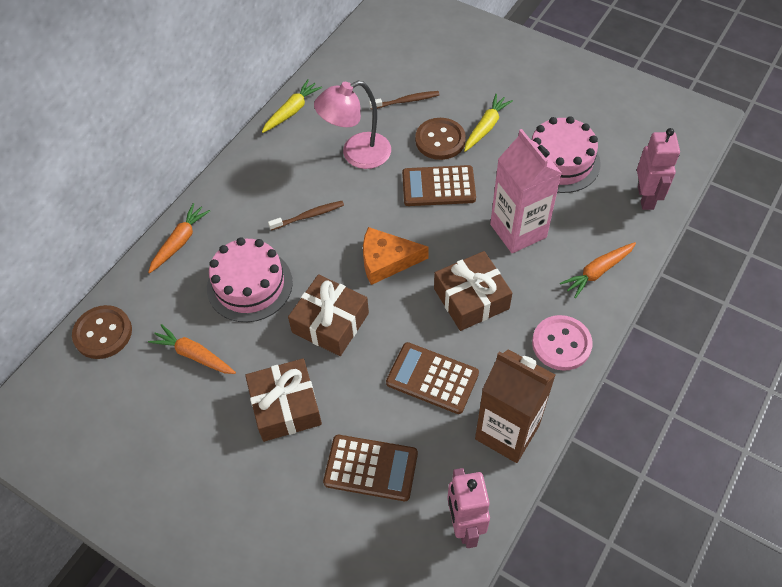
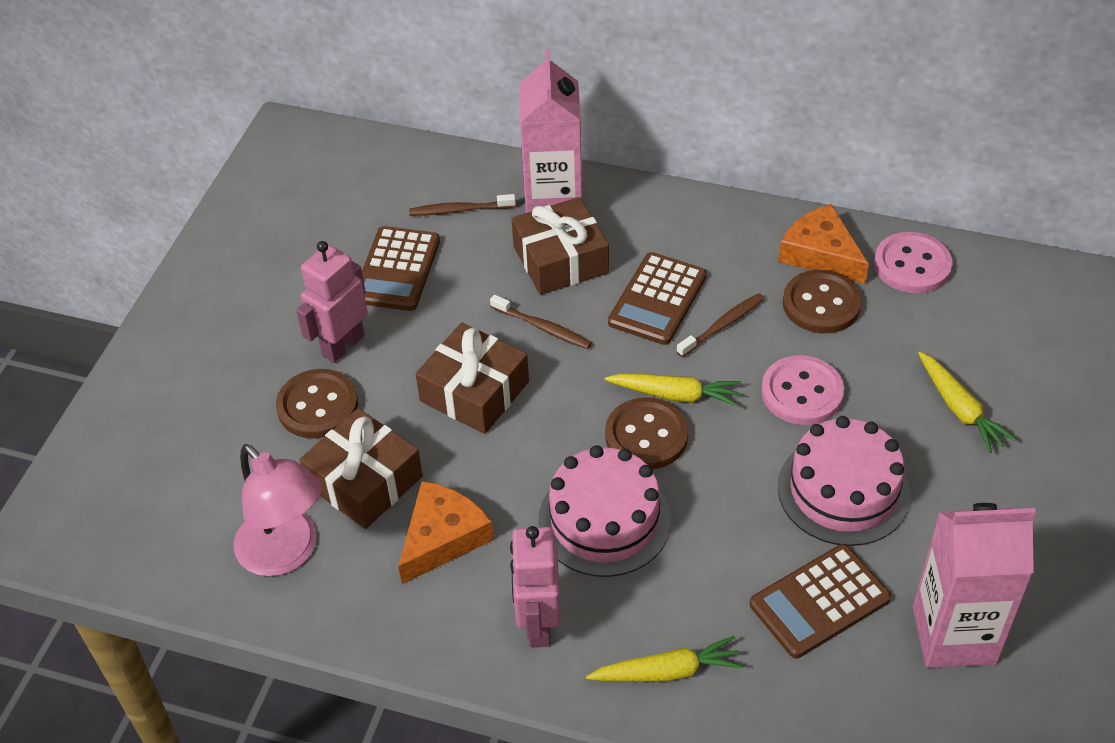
brown button: 2 -> 3
brown carton: 1 -> 0
brown toothbrush: 2 -> 3
orange carrot: 3 -> 0
orange cheese: 1 -> 2
pink button: 1 -> 2
pink carton: 1 -> 2
yellow carrot: 2 -> 3

